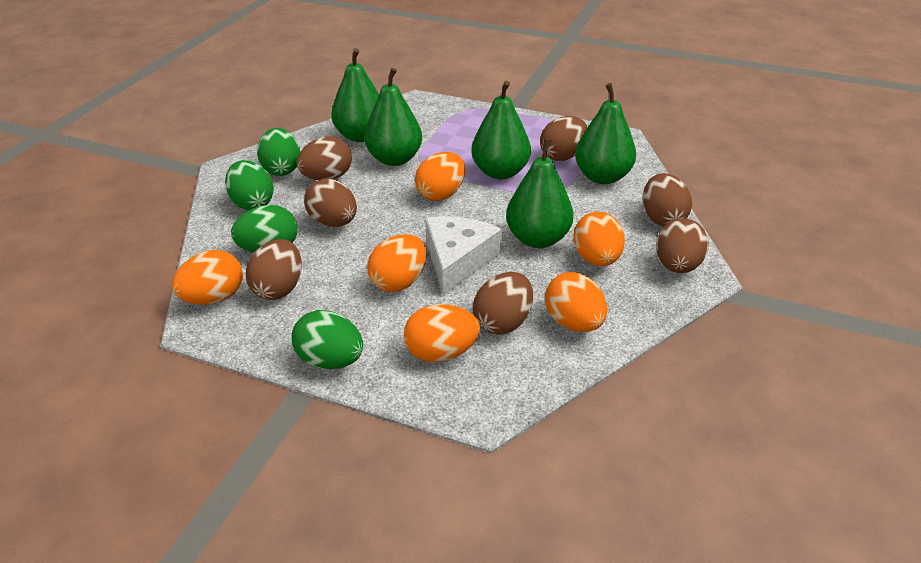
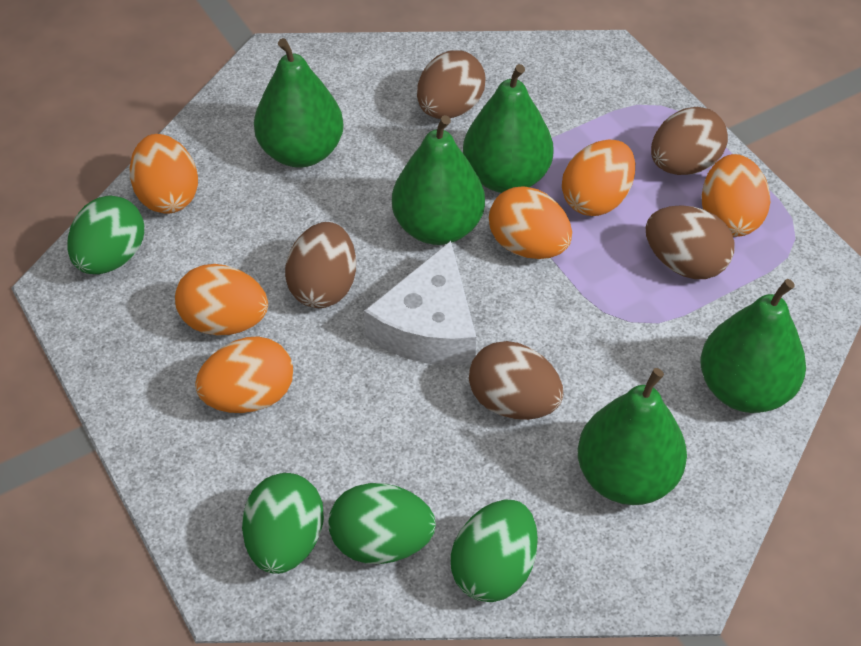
brown egg: 7 -> 5

